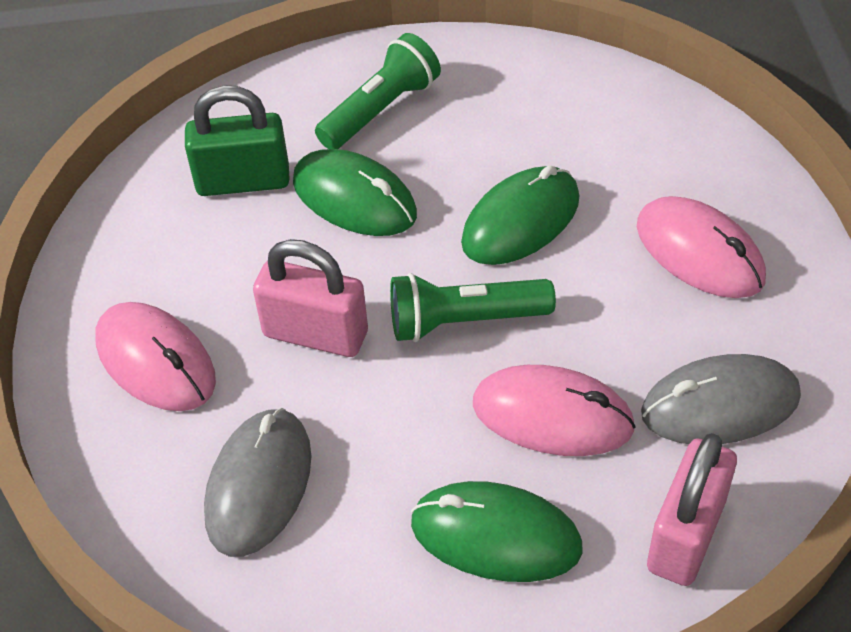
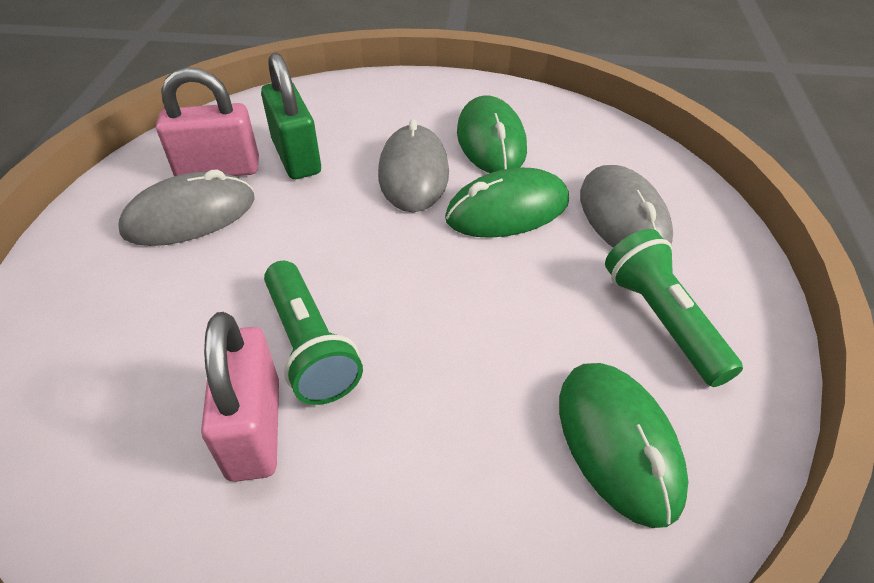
grey mouse: 2 -> 3
pink mouse: 3 -> 0

